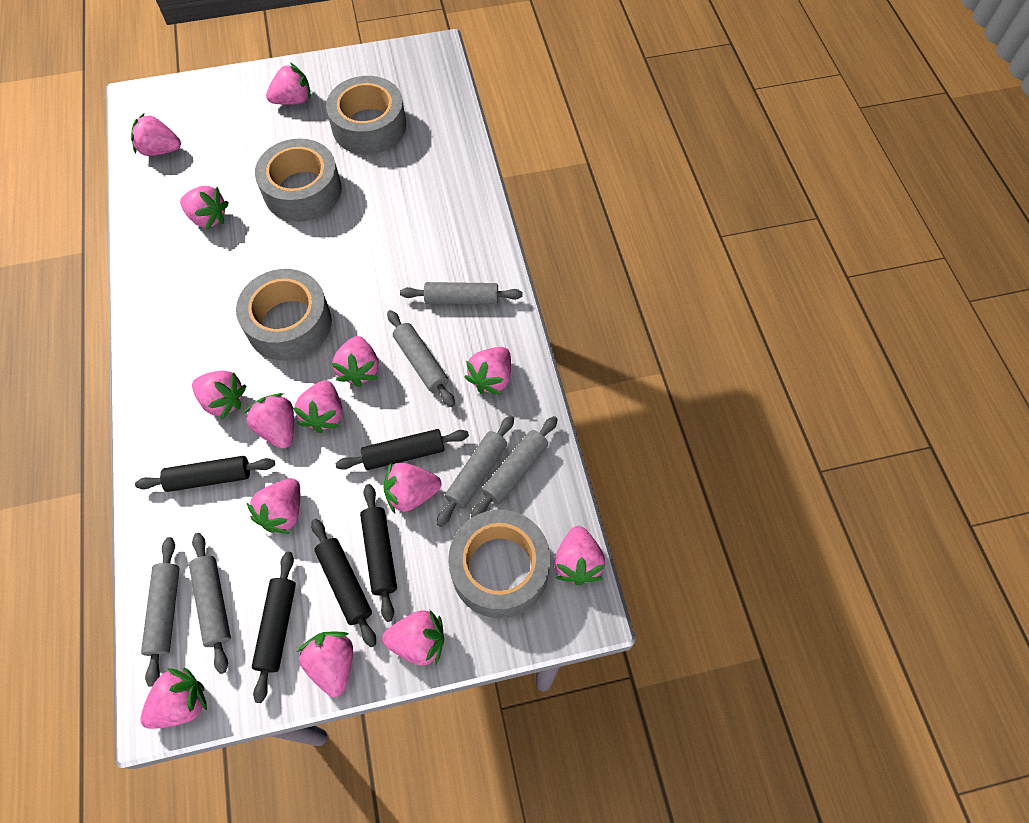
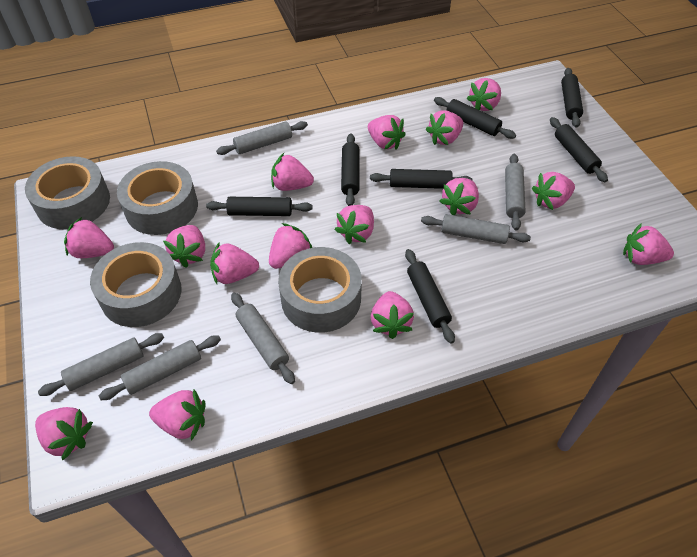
black rolling pin: 5 -> 7
pink strawberry: 14 -> 15

